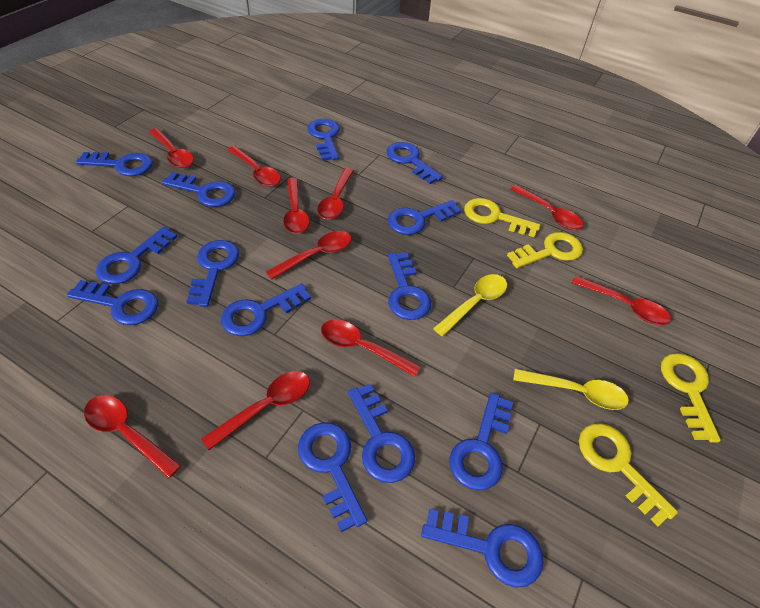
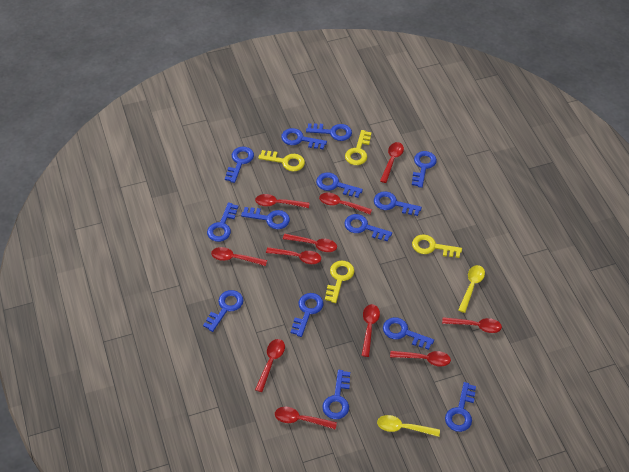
red spoon: 10 -> 11

